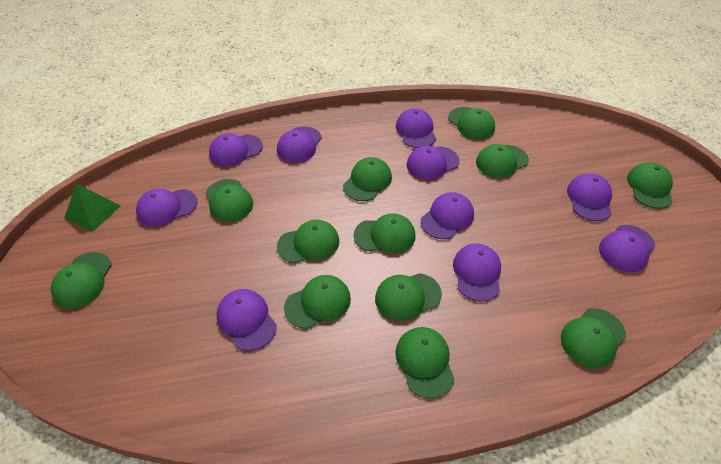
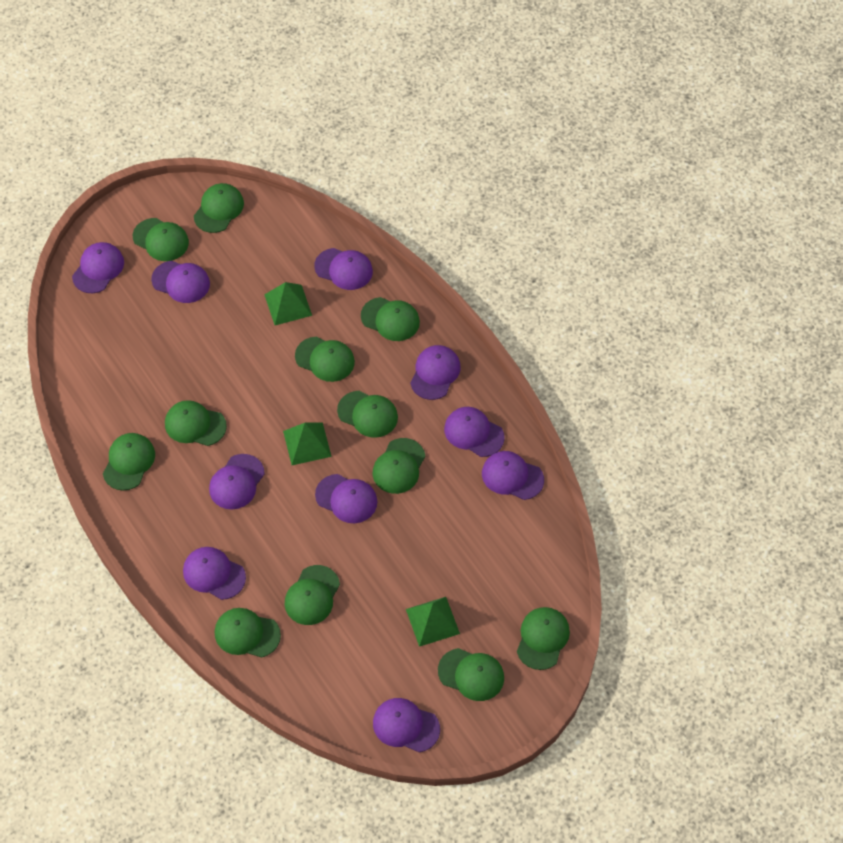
green pyramid: 1 -> 3

